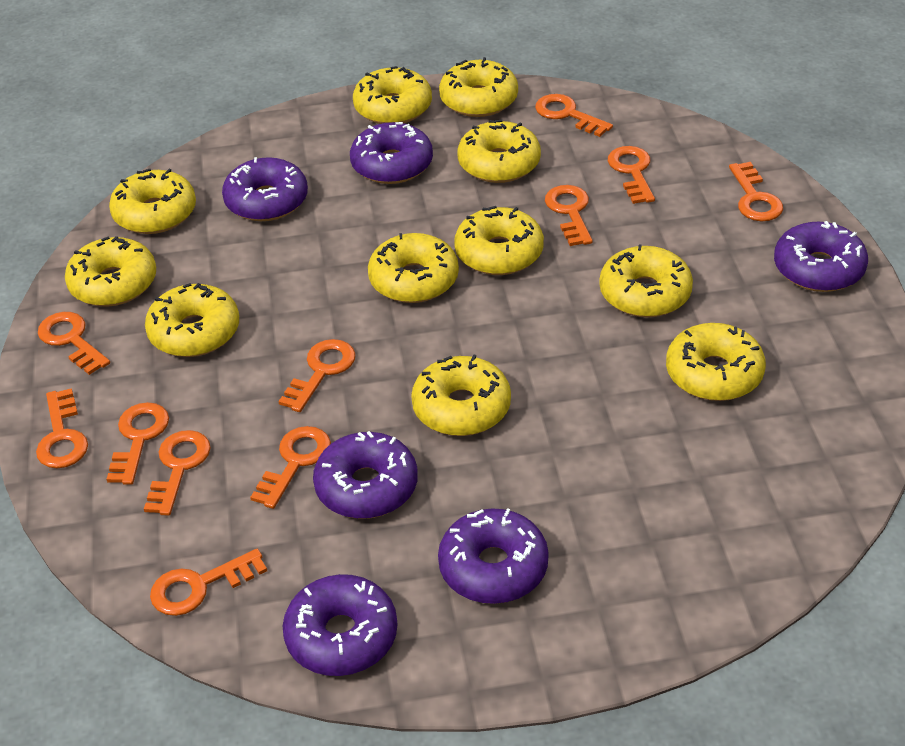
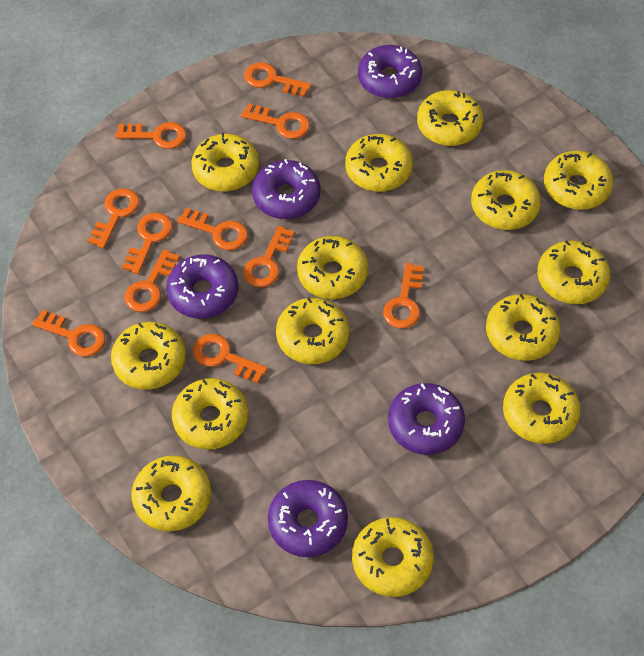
purple donut: 6 -> 5
yellow donut: 11 -> 14

